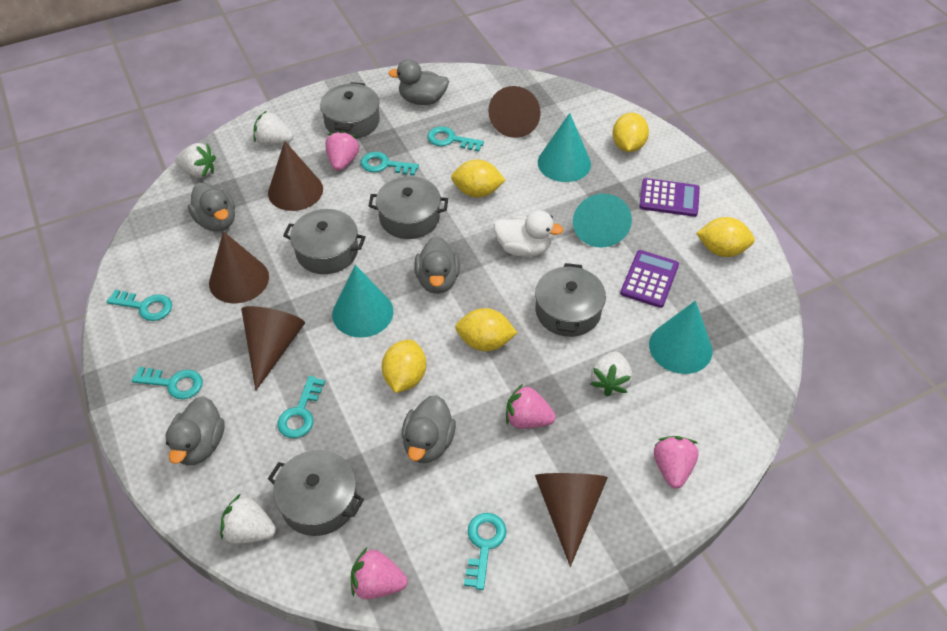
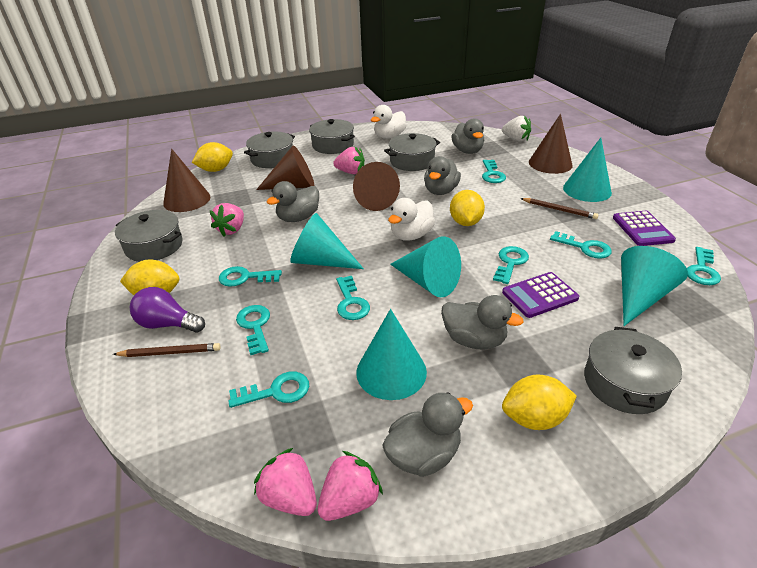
brown cone: 5 -> 4
brown pencil: 0 -> 2
purple light bulb: 0 -> 1
turquoise cone: 4 -> 5
turquoise key: 6 -> 8
white duck: 1 -> 2
white strawberry: 4 -> 1
yellow lemon: 5 -> 4

